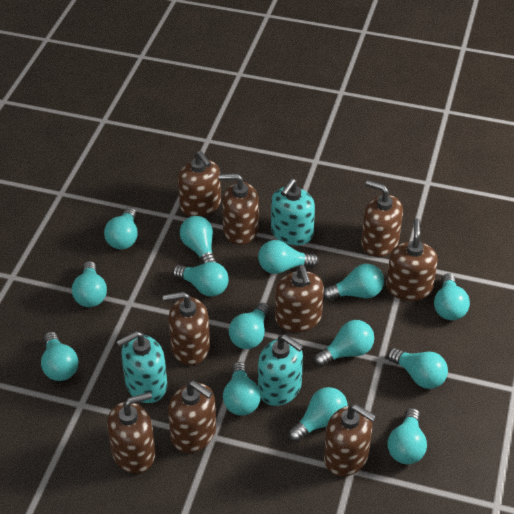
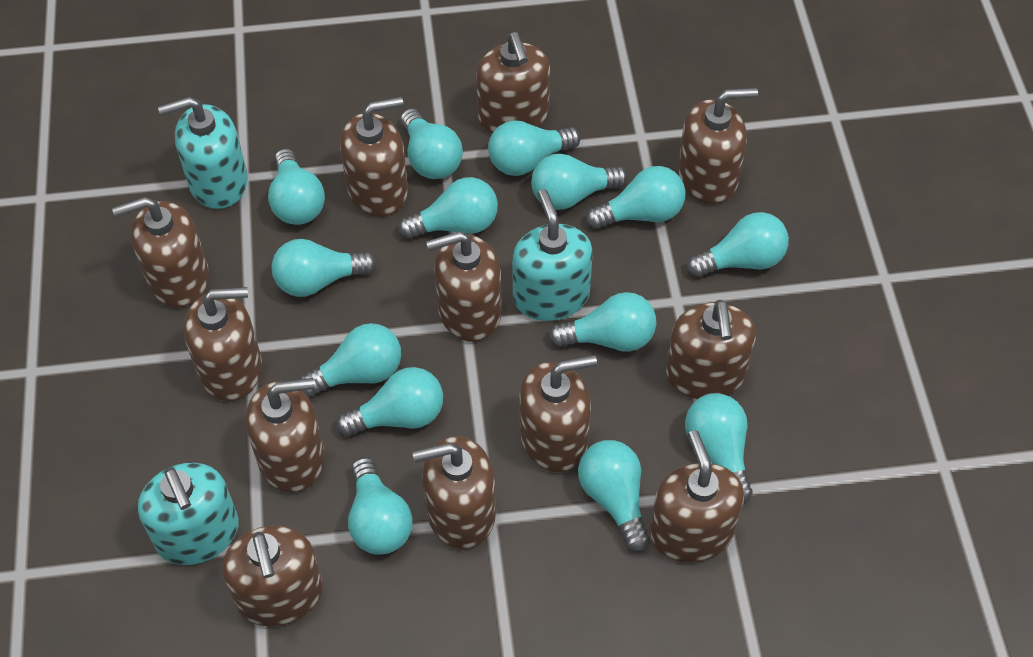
brown soap dispenser: 9 -> 12

